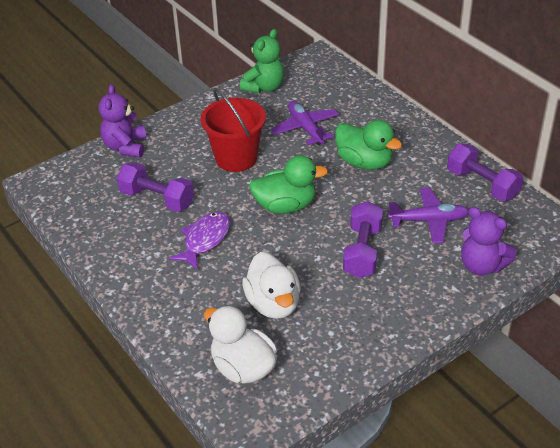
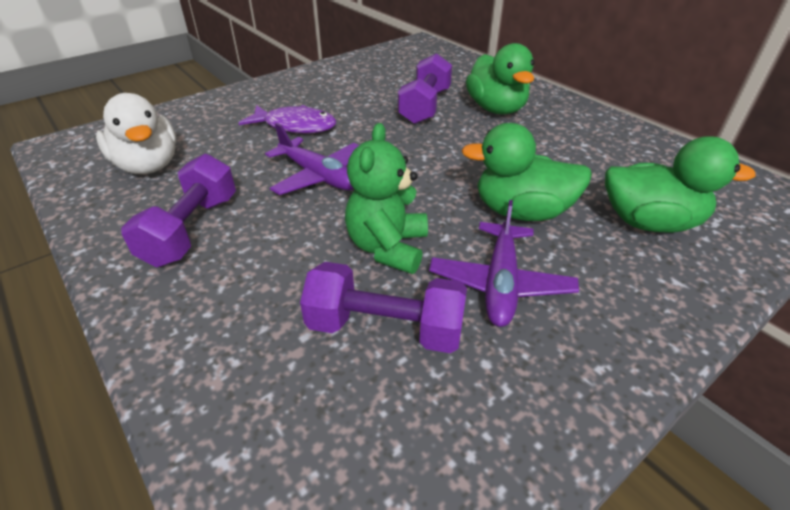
green duck: 2 -> 3
purple teddy bear: 2 -> 0
red bucket: 1 -> 0
white duck: 2 -> 1

